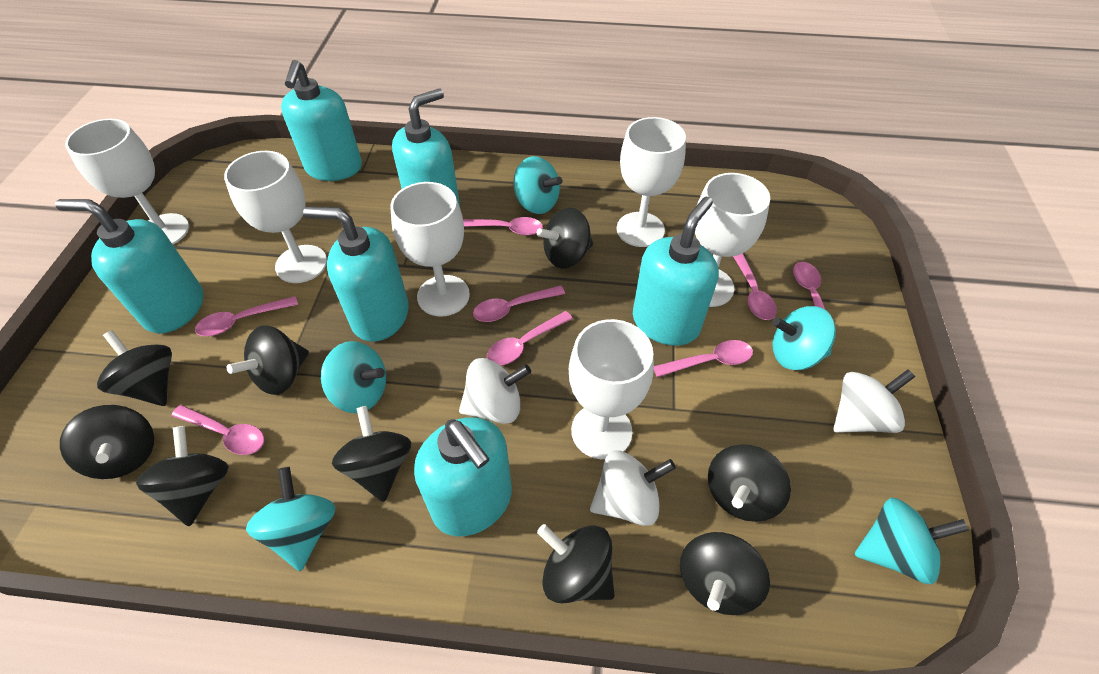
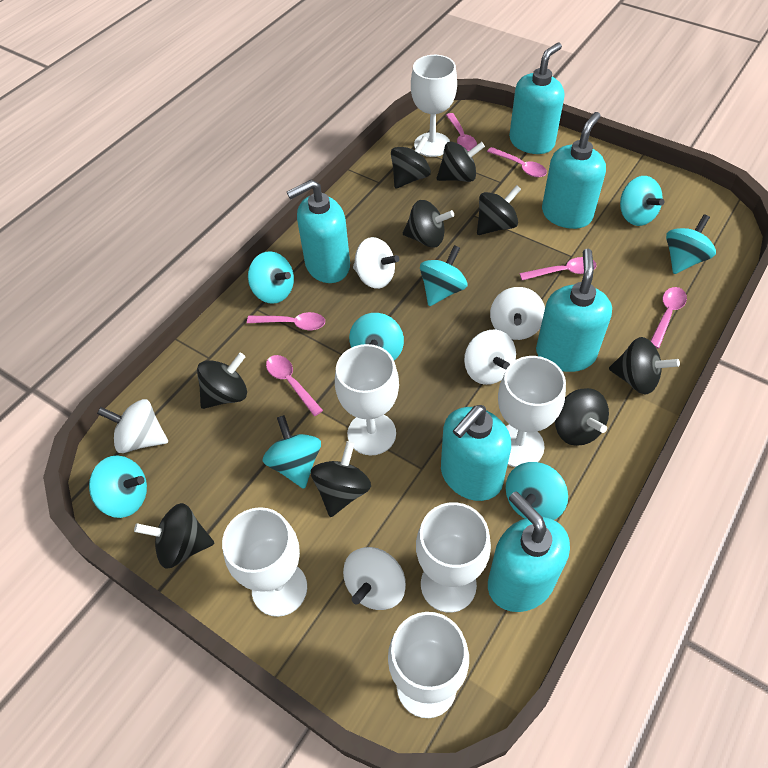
pink spoon: 8 -> 6
turquoise spinning top: 5 -> 8
white spinning top: 3 -> 5

